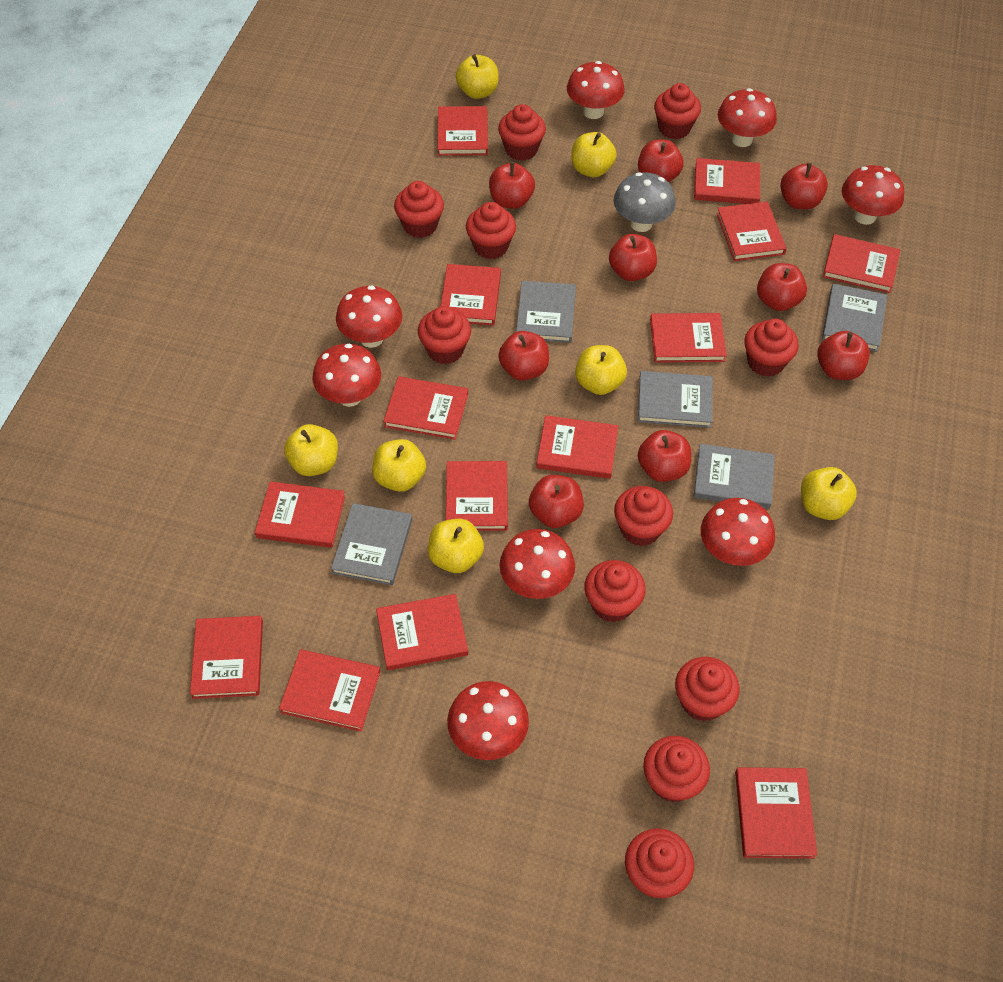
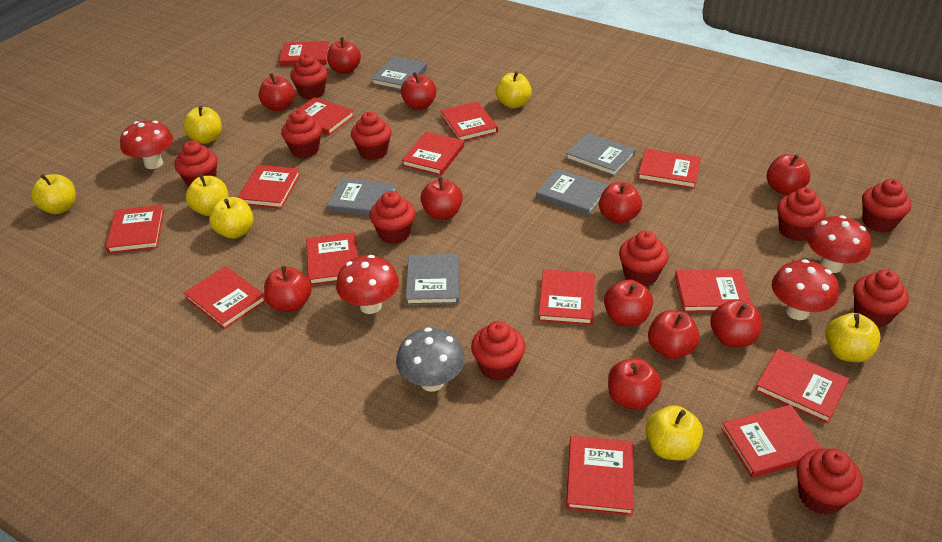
red apple: 9 -> 11
red mushroom: 8 -> 4

